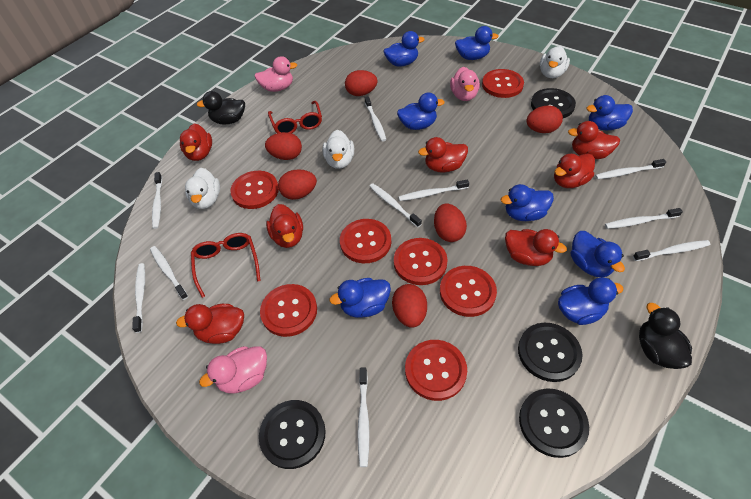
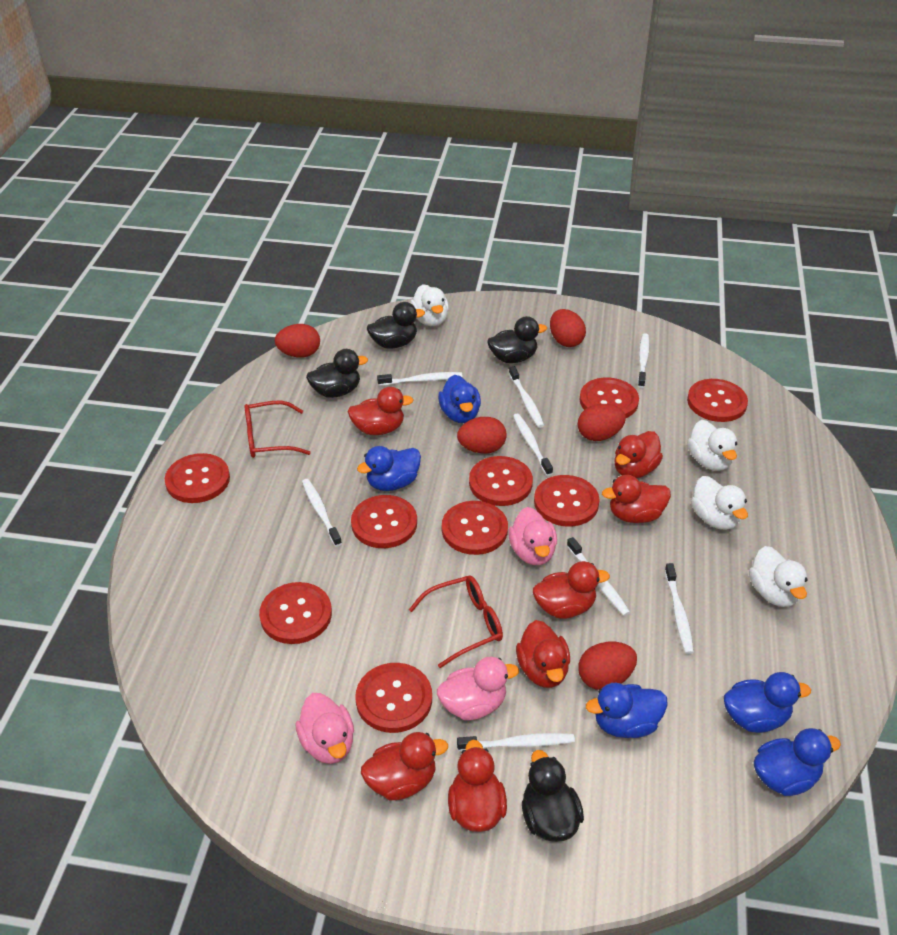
black button: 4 -> 0
black duck: 2 -> 4
blue duck: 8 -> 5
red button: 7 -> 9
red egg: 6 -> 5
white duck: 3 -> 4
white toothbrush: 10 -> 8

